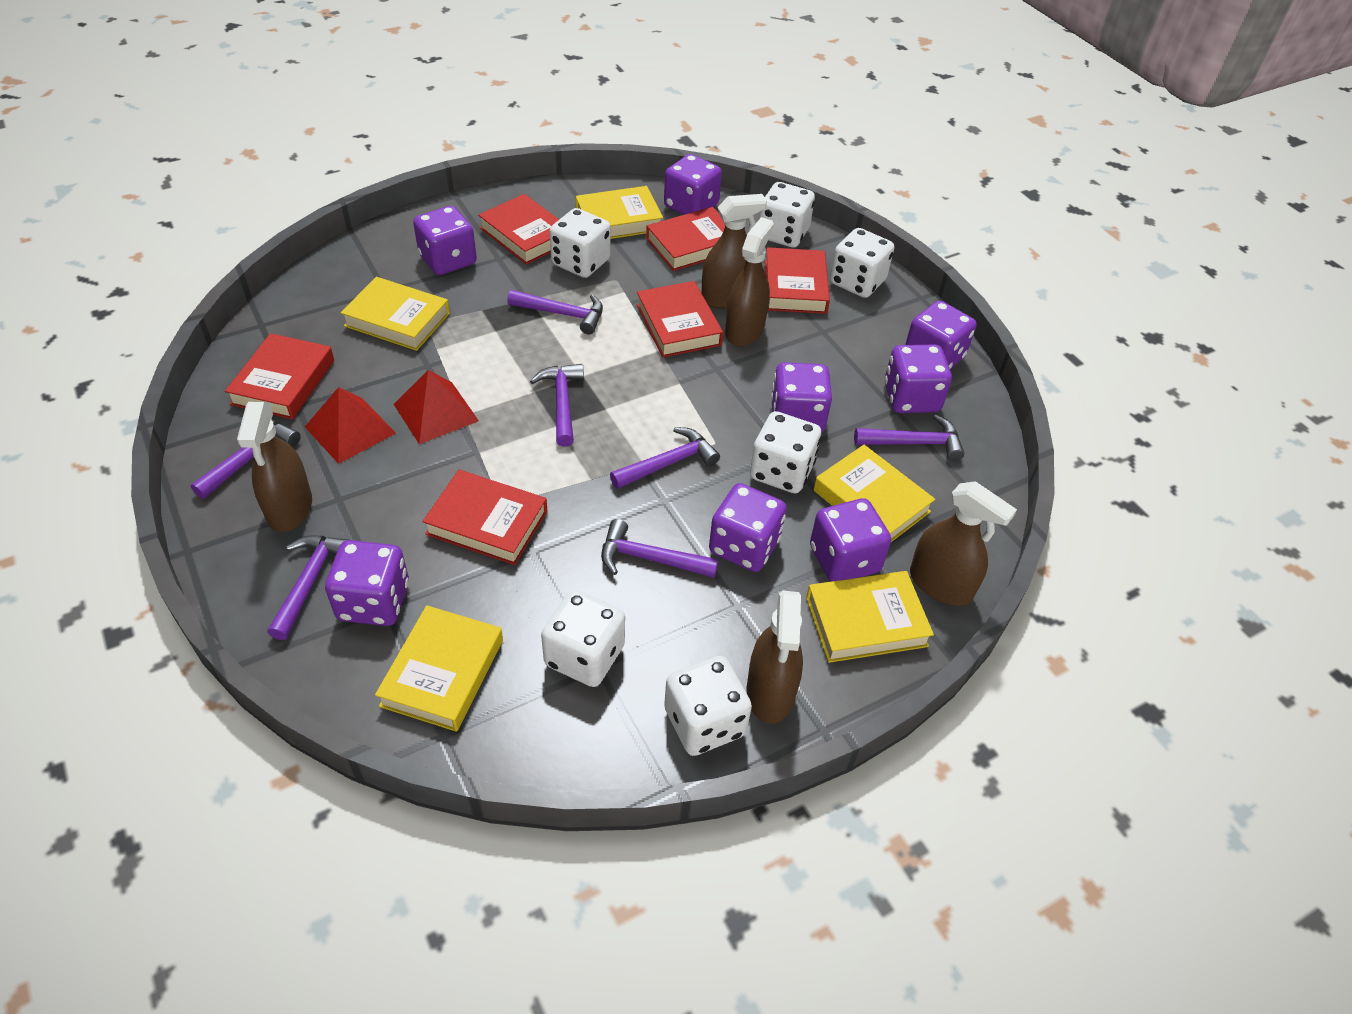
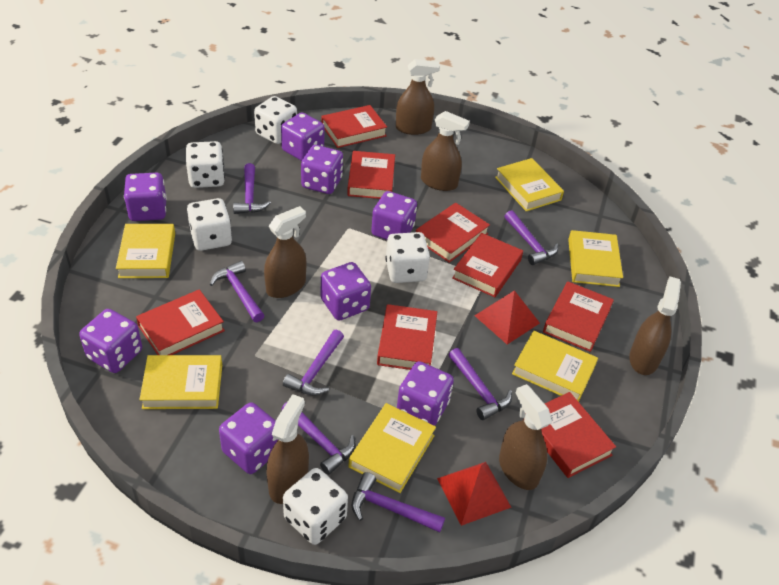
brown spray bottle: 5 -> 6
red book: 6 -> 8
white dice: 6 -> 5
yellow book: 5 -> 6

